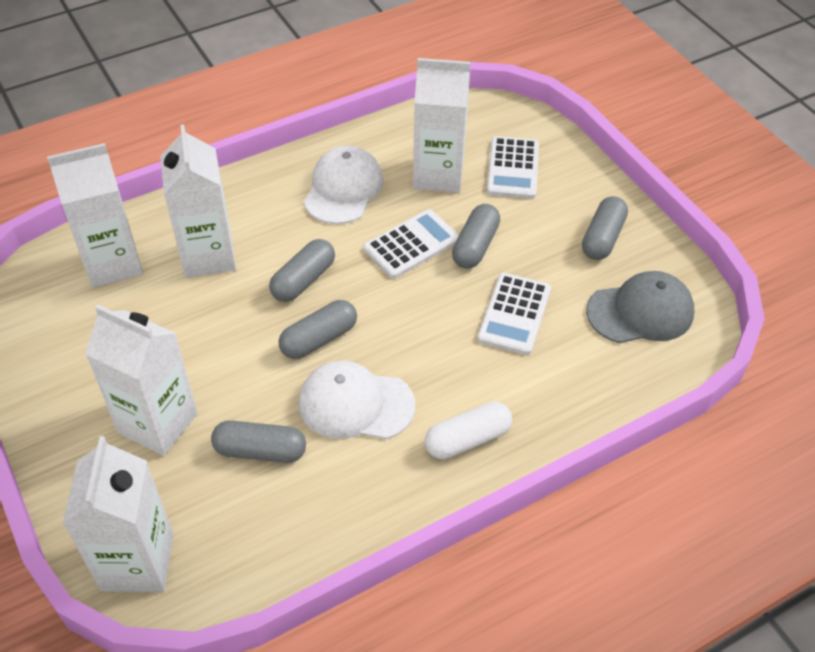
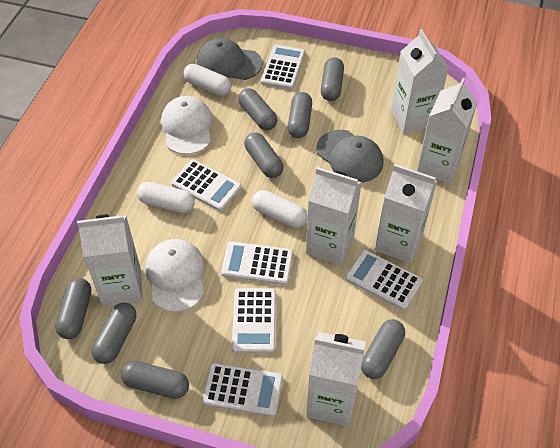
grey cap: 1 -> 2
grey capsule: 5 -> 8
white calculator: 3 -> 6
white capsule: 1 -> 3
white carton: 5 -> 6

